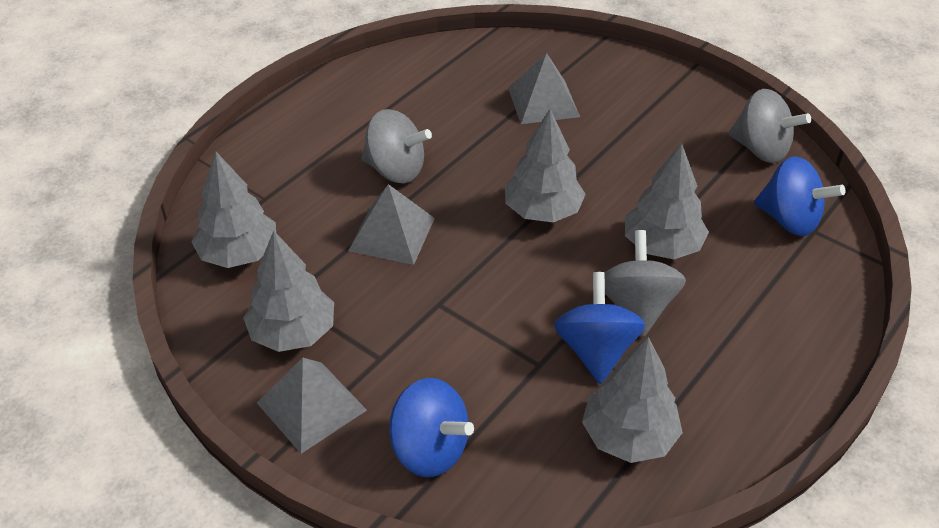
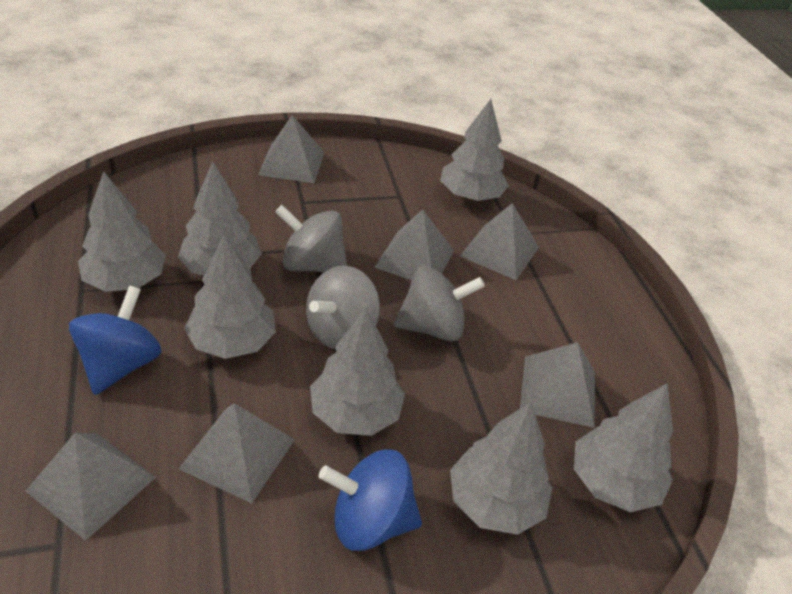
blue spinning top: 3 -> 2
grey pyramid: 3 -> 6
grey tree: 5 -> 7

